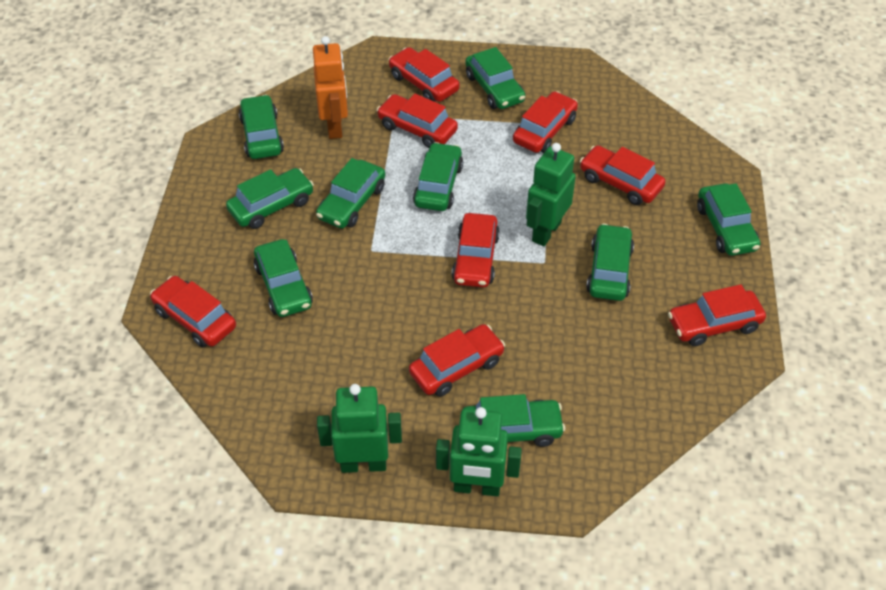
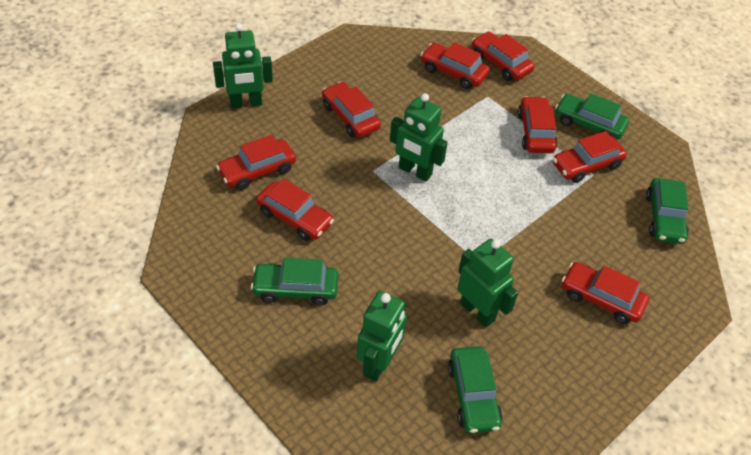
green car: 9 -> 4
green robot: 3 -> 4
orange robot: 1 -> 0

